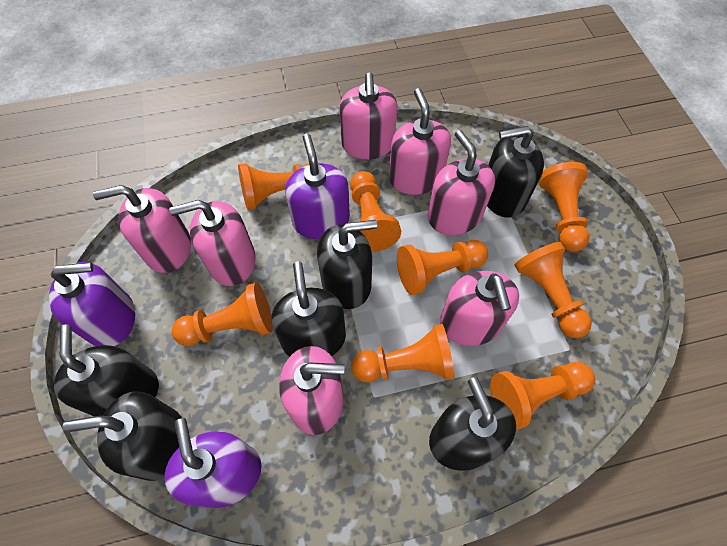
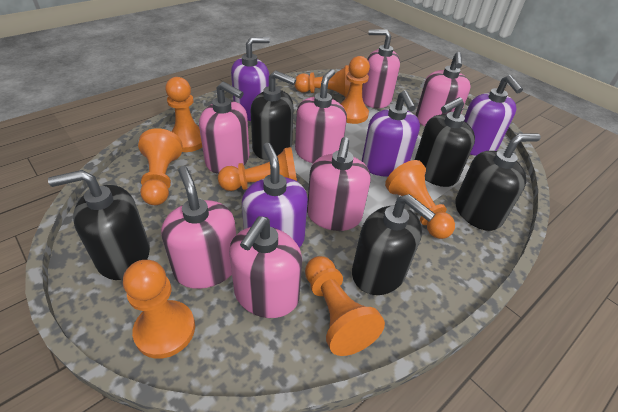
black soap dispenser: 6 -> 5
purple soap dispenser: 3 -> 4

